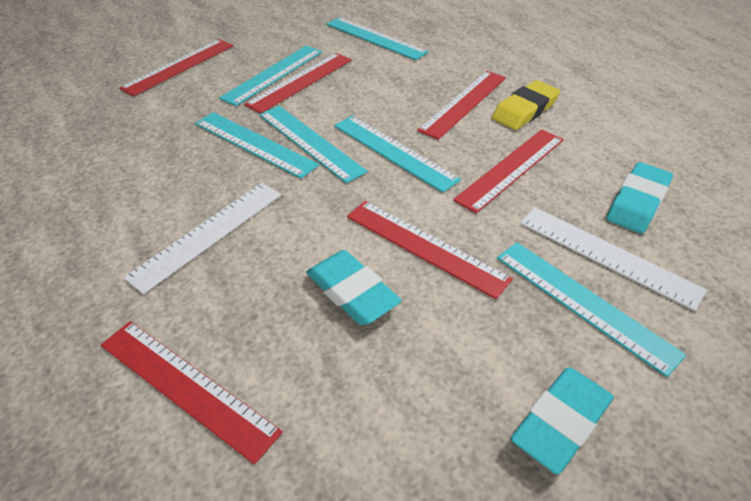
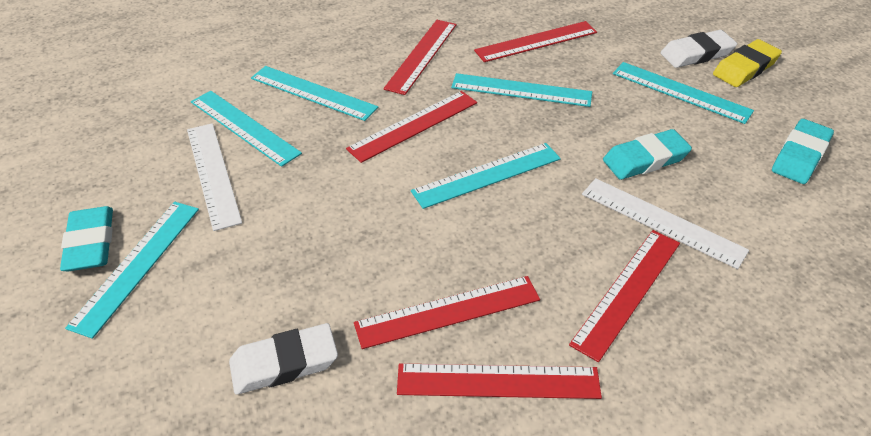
white eraser: 0 -> 2

